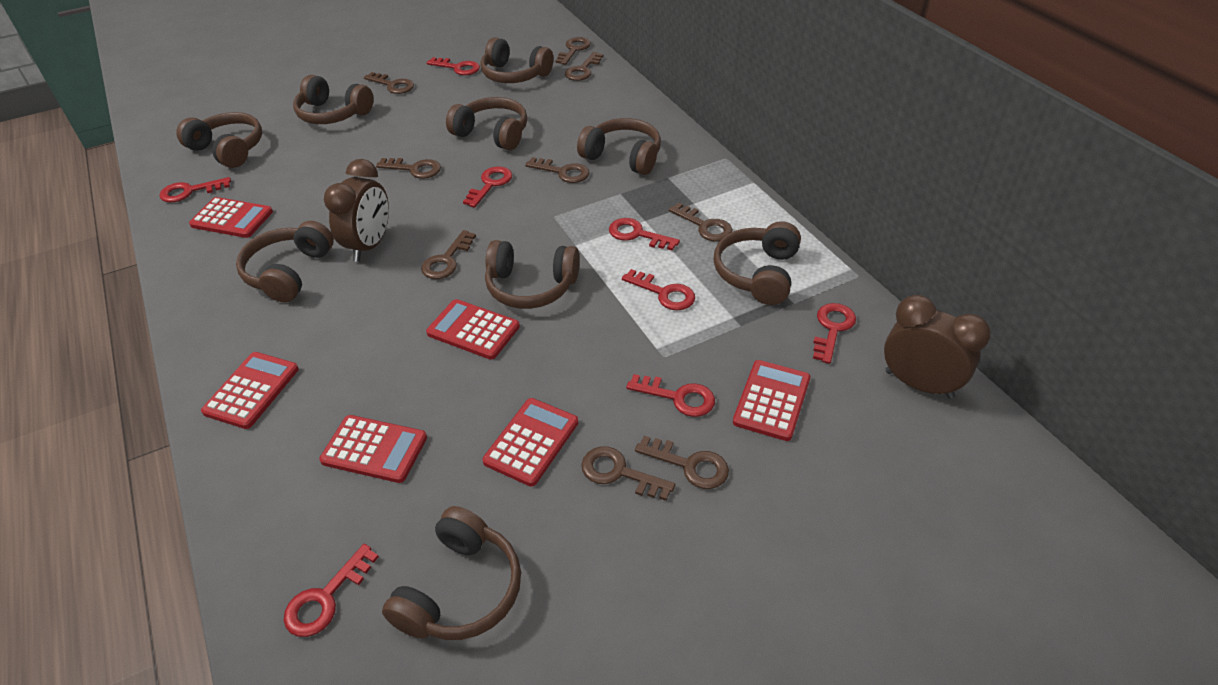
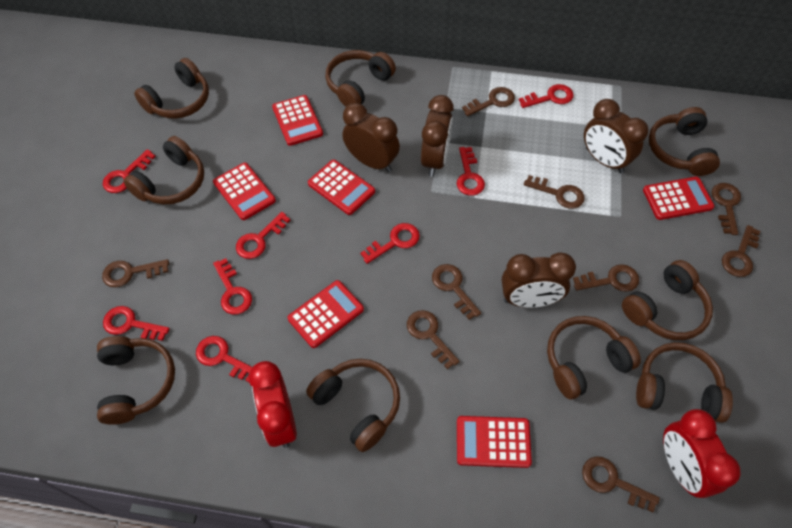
brown clock: 2 -> 4
red clock: 0 -> 2

